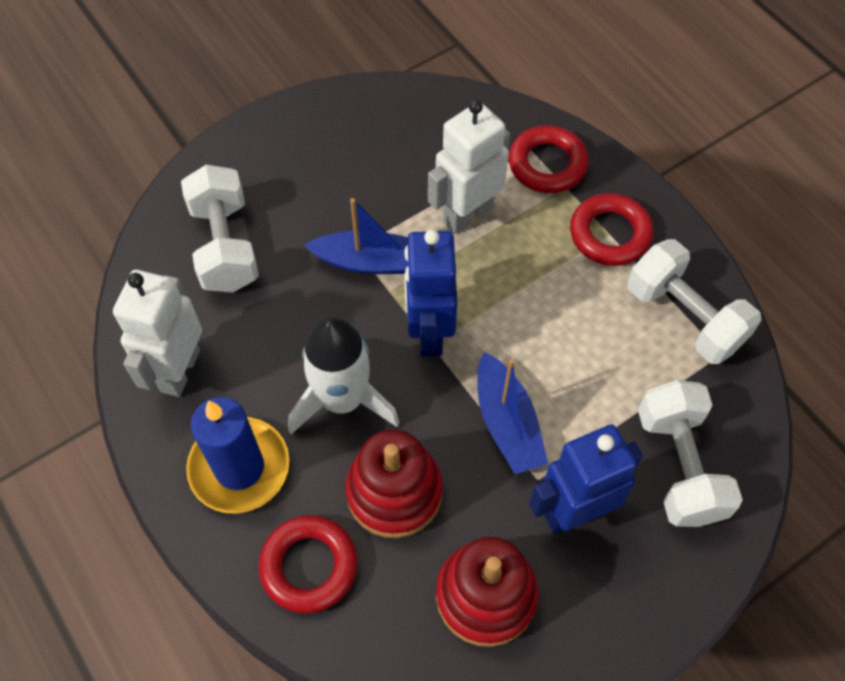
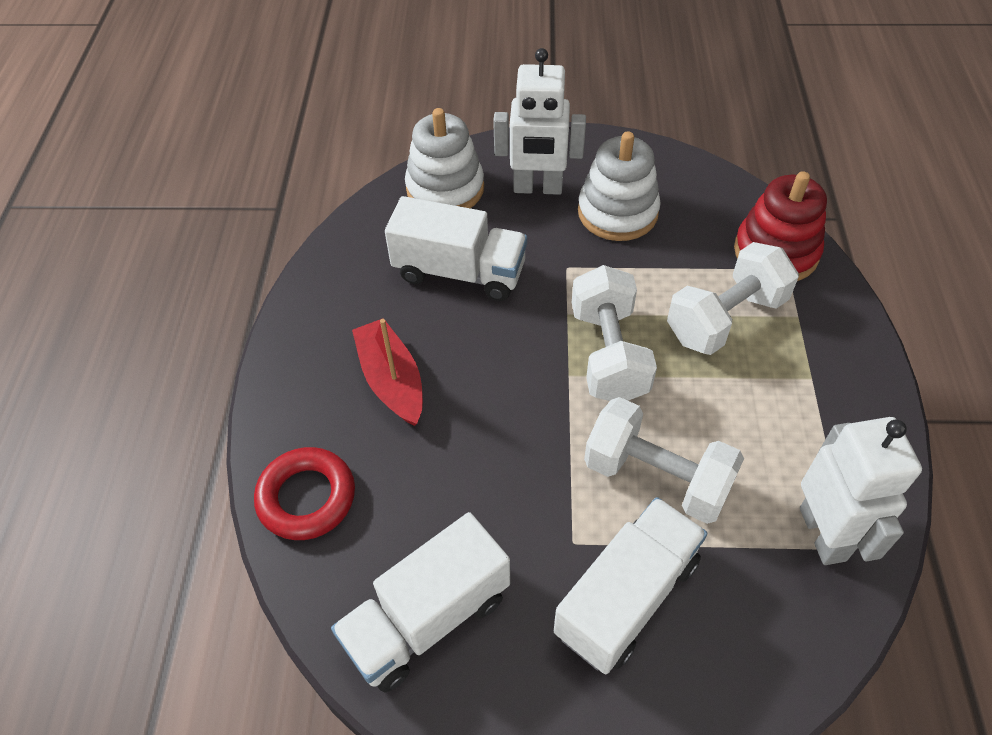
blue boat: 2 -> 0
blue candle: 1 -> 0
blue robot: 2 -> 0
red boat: 0 -> 1
red ring: 3 -> 1
red stacking toy: 2 -> 1
white rocket: 1 -> 0
white stacking toy: 0 -> 2
white truck: 0 -> 3

